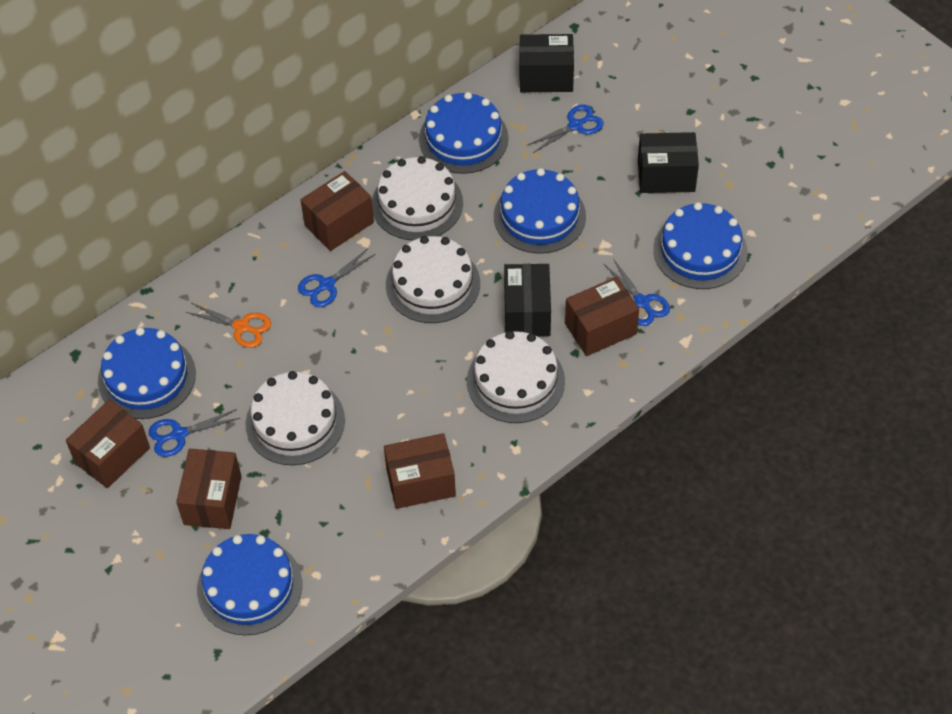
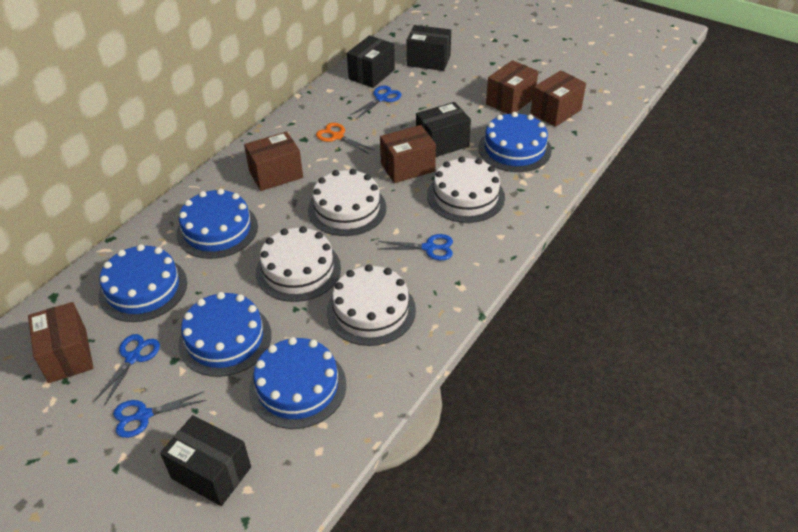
black box: 3 -> 4

